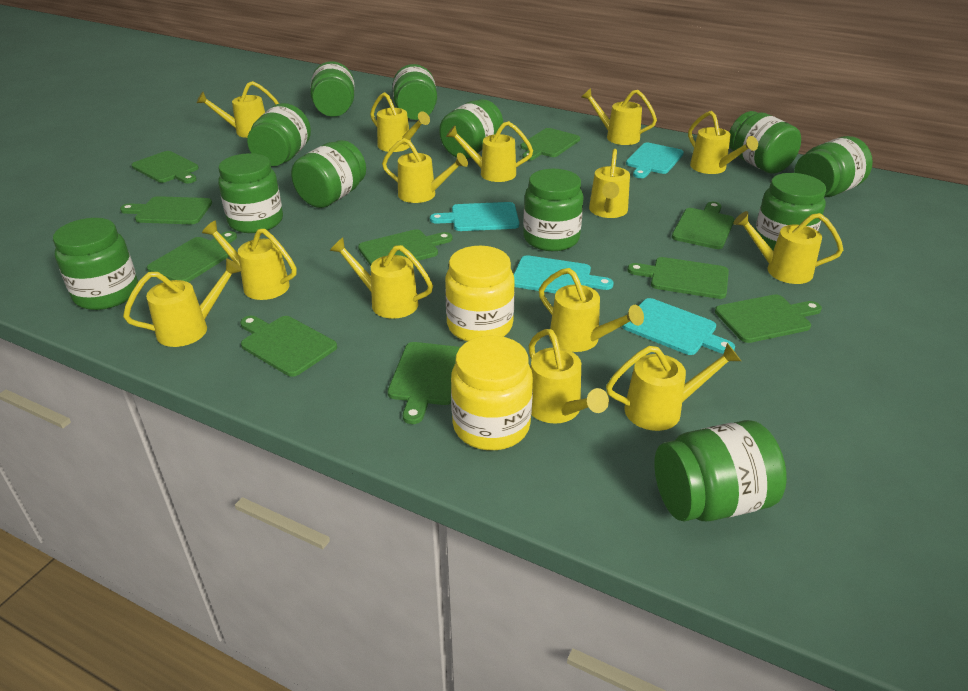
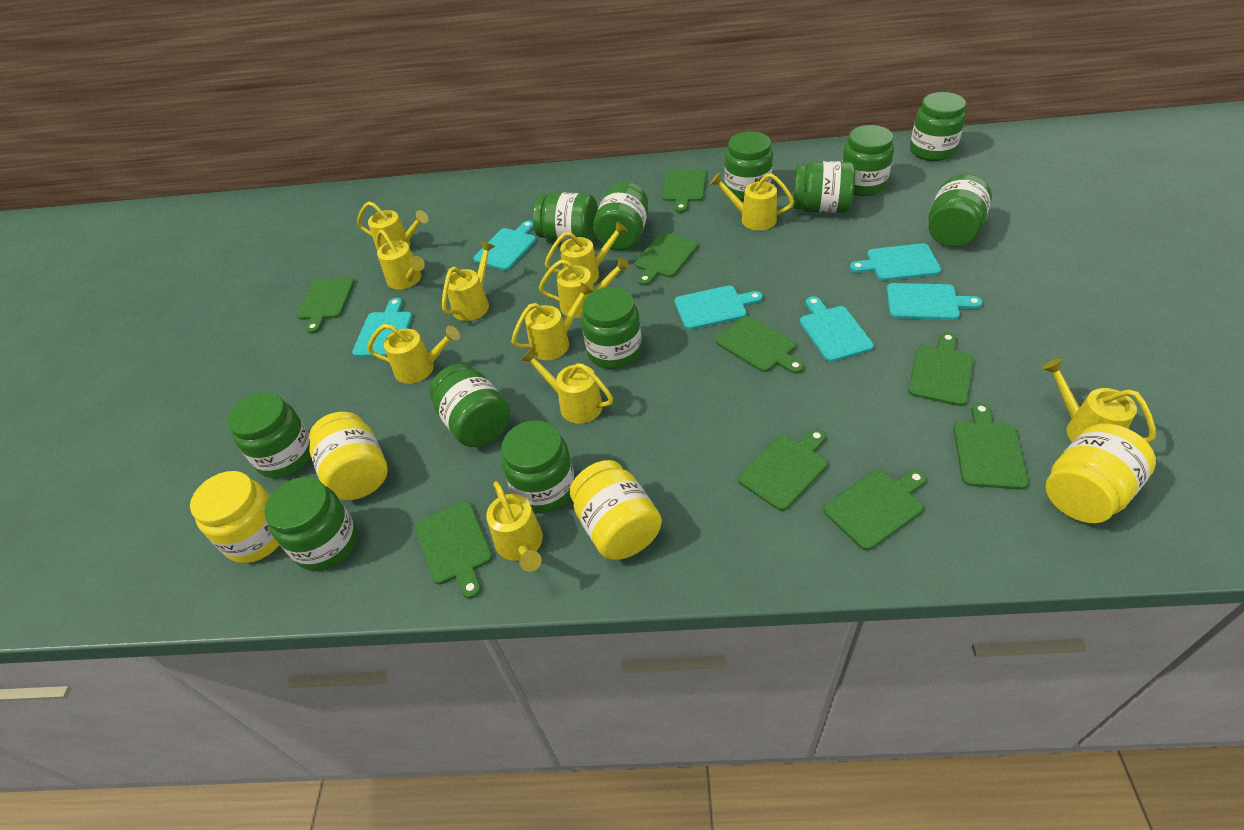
green cutting board: 10 -> 9
turquoise cutting board: 4 -> 6
yellow jar: 2 -> 4
yellow watering can: 14 -> 11

